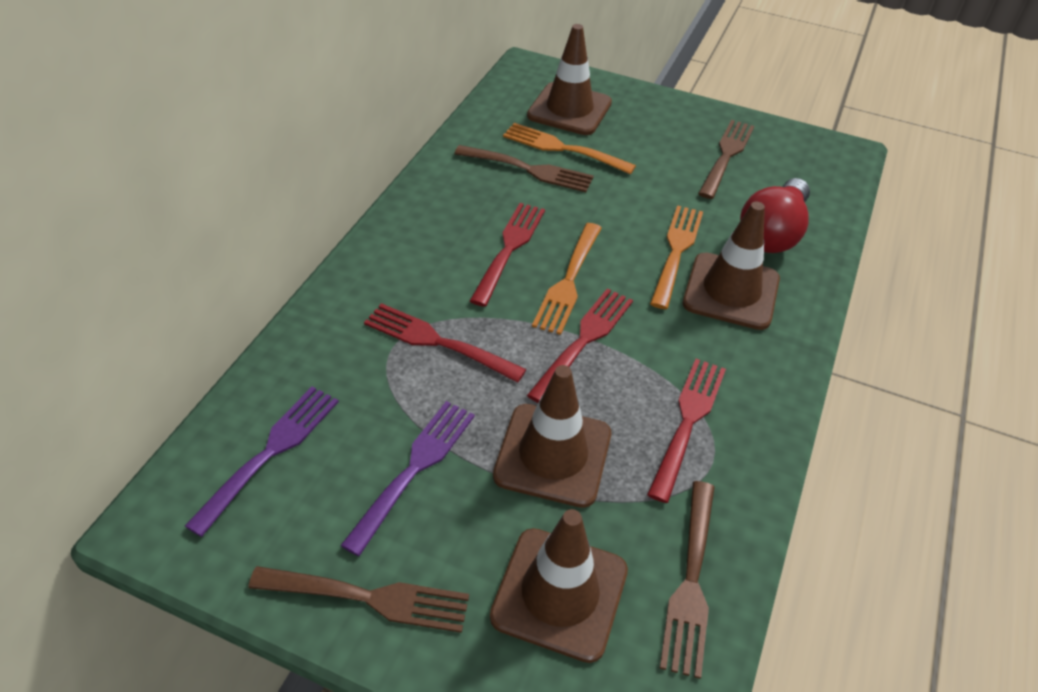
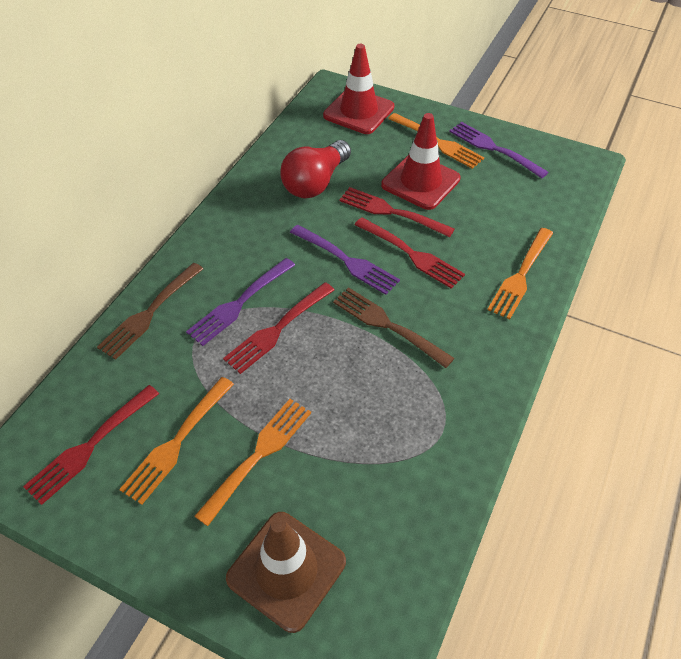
brown fork: 4 -> 2
brown traffic cone: 4 -> 1
orange fork: 3 -> 4
purple fork: 2 -> 3
red traffic cone: 0 -> 2

